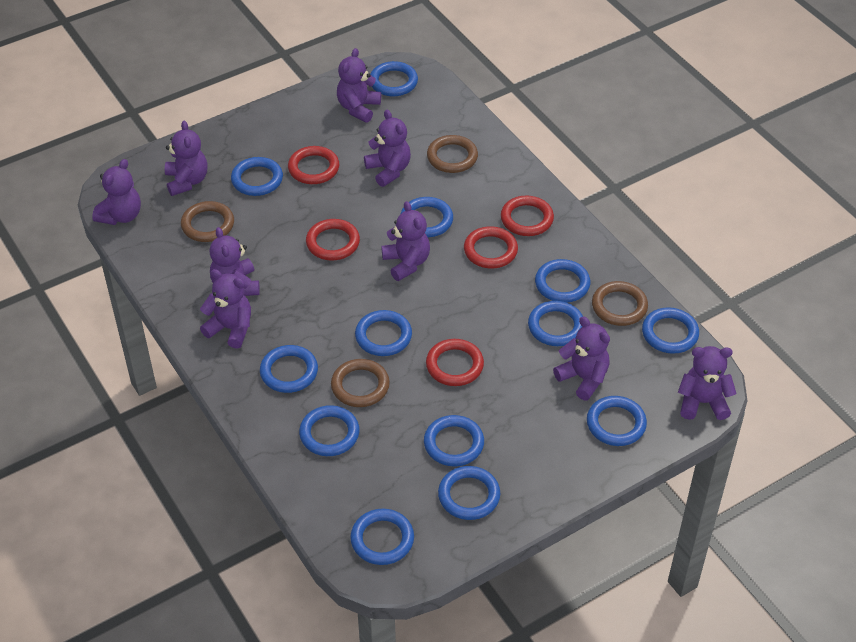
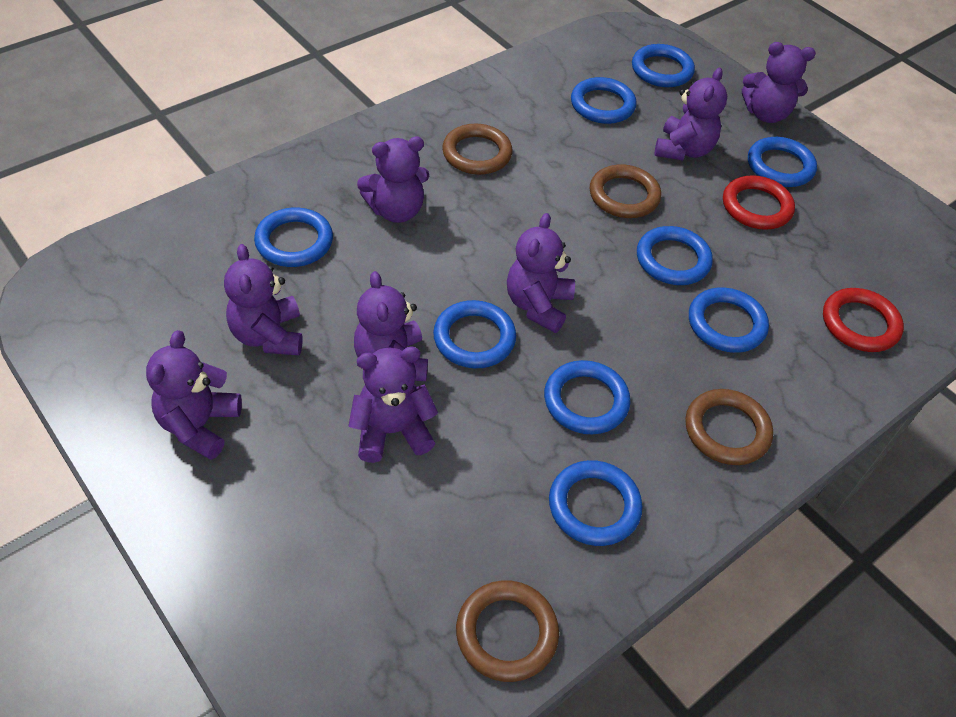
blue ring: 13 -> 9
purple teddy bear: 9 -> 8
red ring: 5 -> 2

